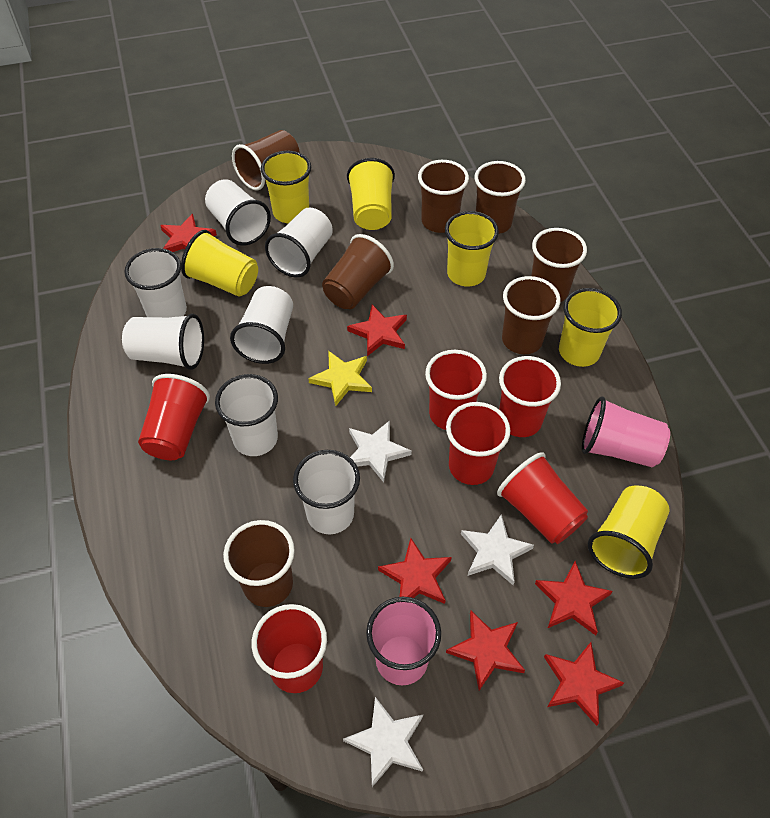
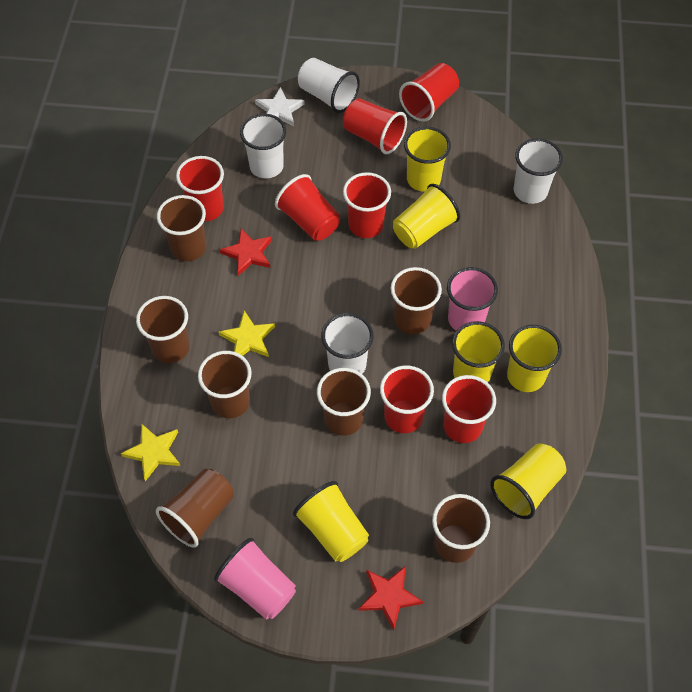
red cup: 6 -> 7
red star: 6 -> 2
white cup: 7 -> 4
white star: 3 -> 1
yellow star: 1 -> 2

